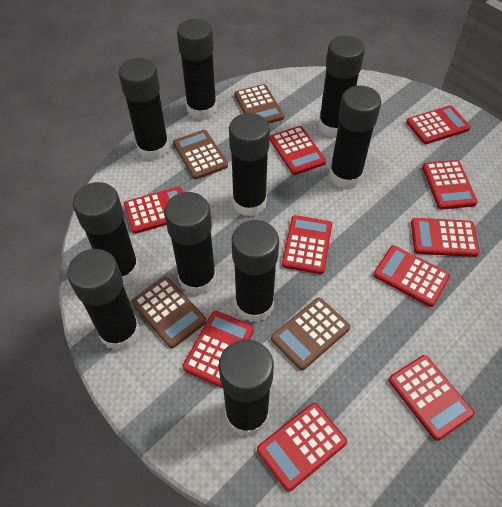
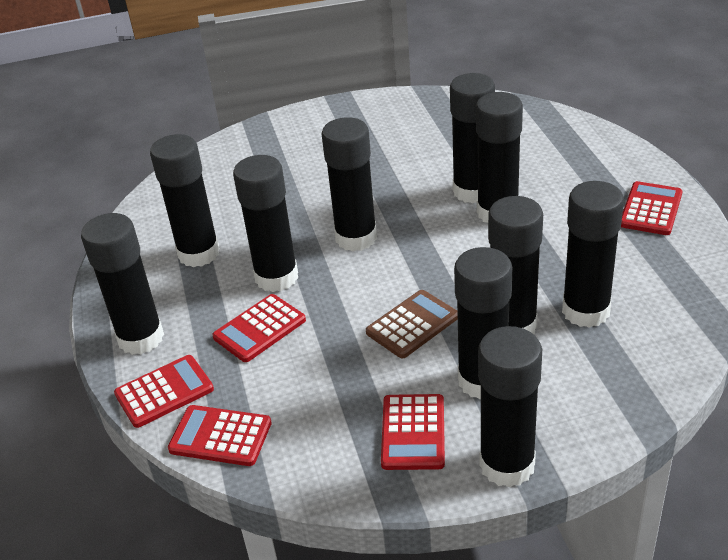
brown calculator: 4 -> 1
red calculator: 10 -> 5

